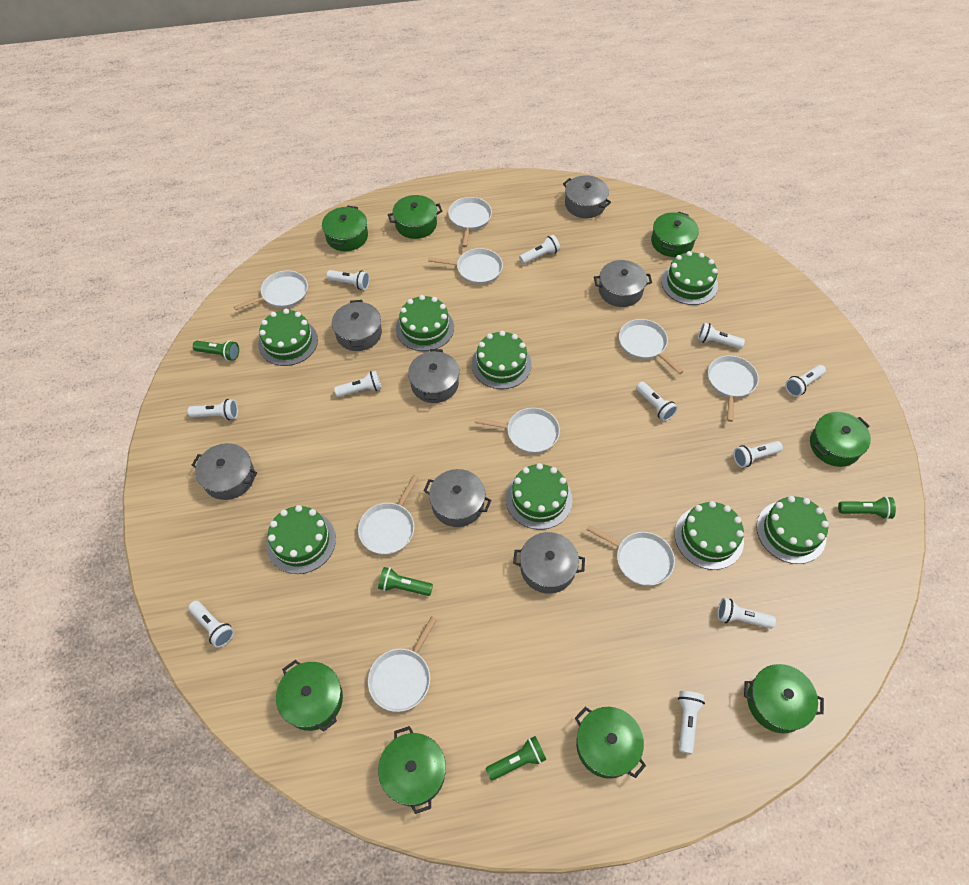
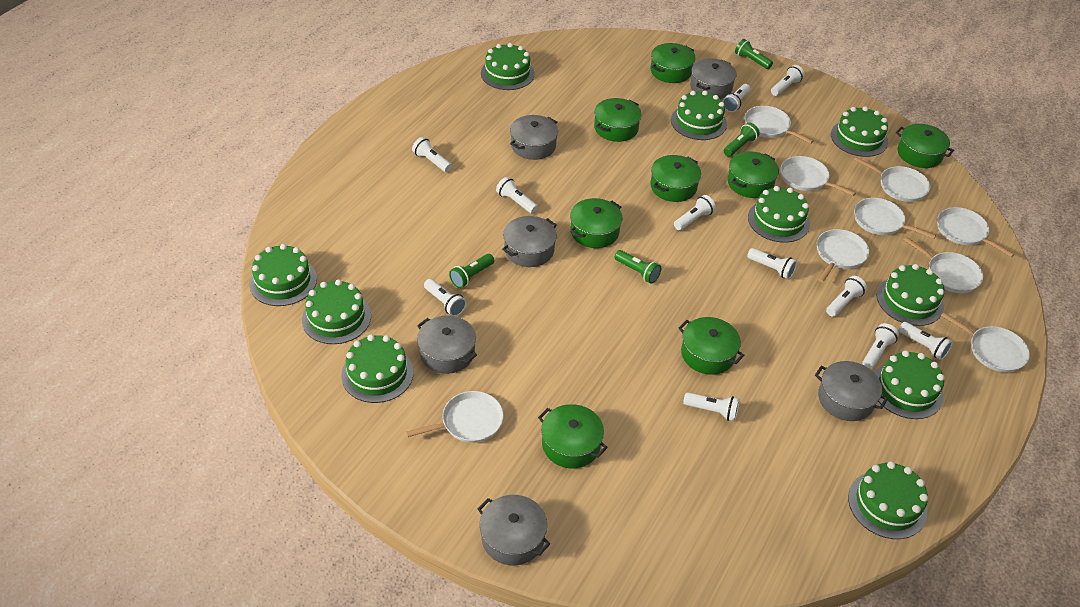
green cake: 8 -> 10
grey pot: 7 -> 6

